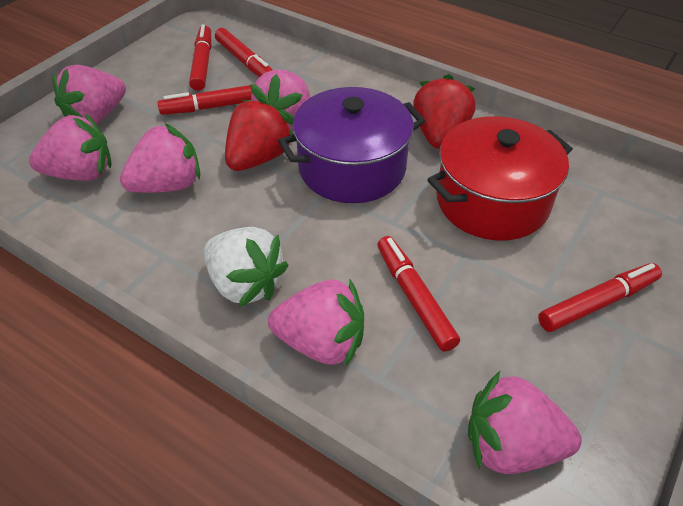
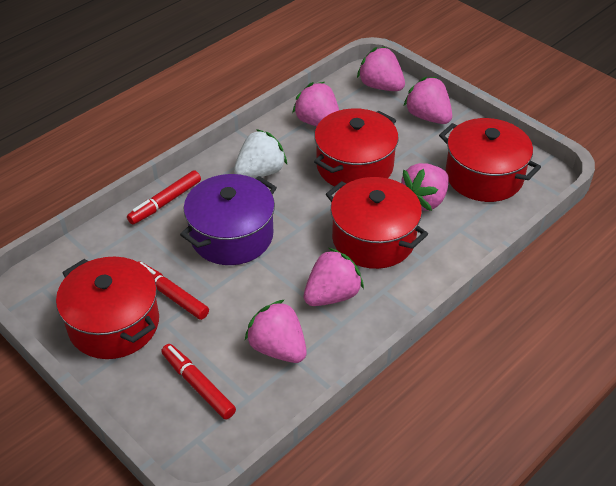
red marker: 5 -> 3
red pot: 1 -> 4
red strawberry: 2 -> 0

